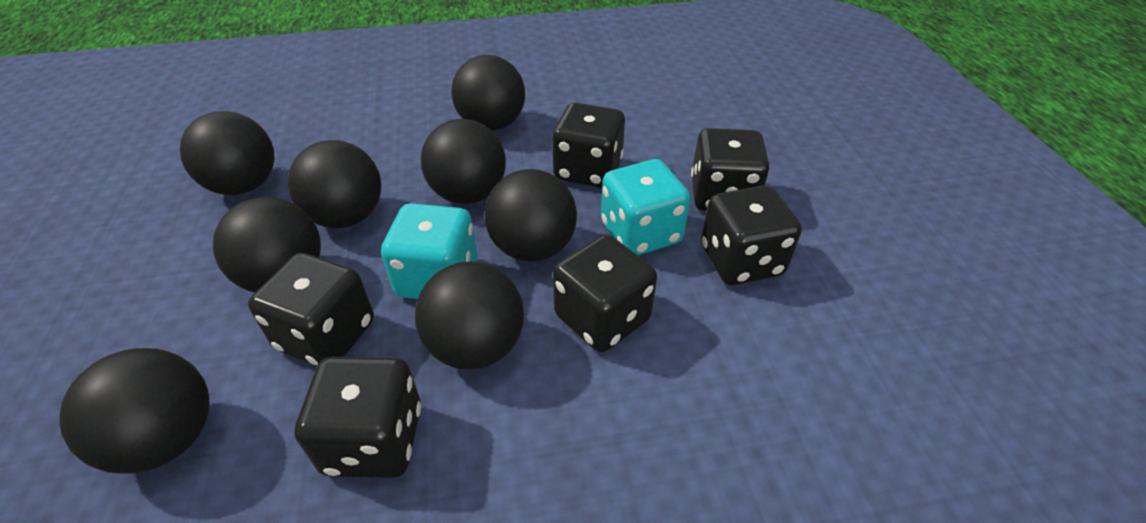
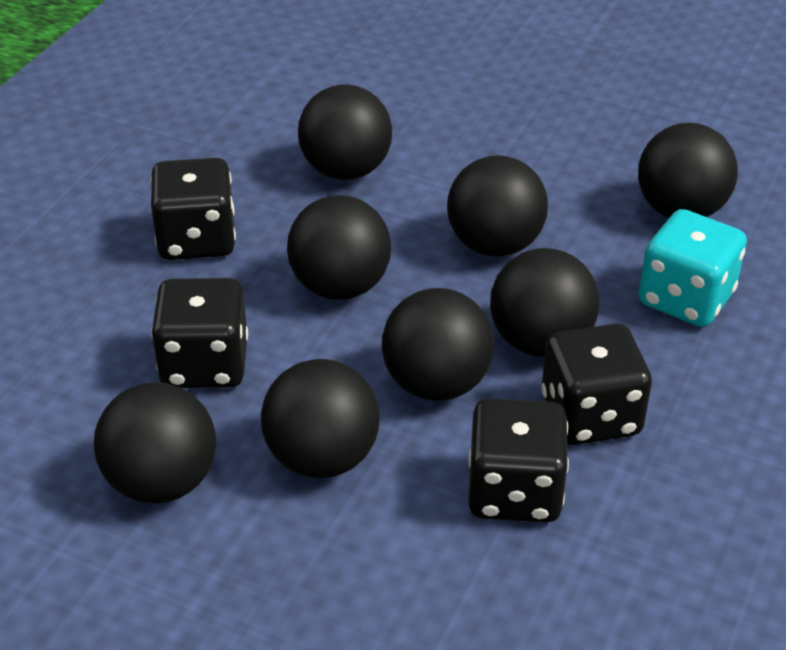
black dice: 6 -> 4
turquoise dice: 2 -> 1

